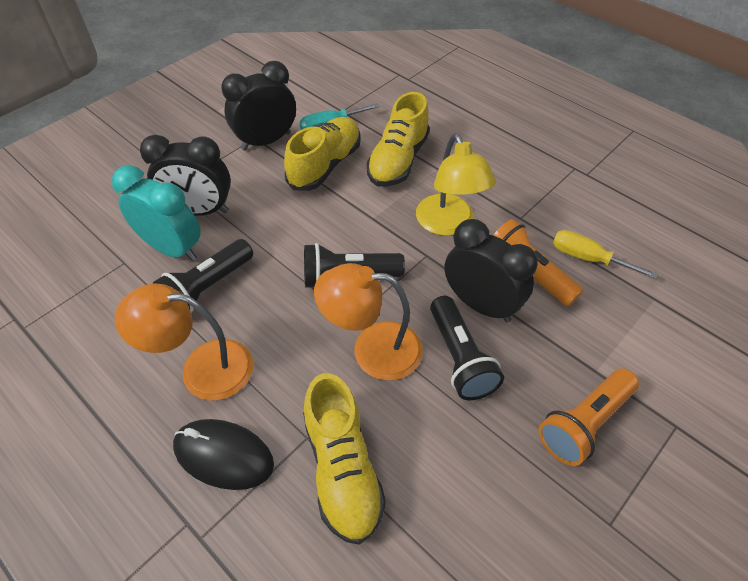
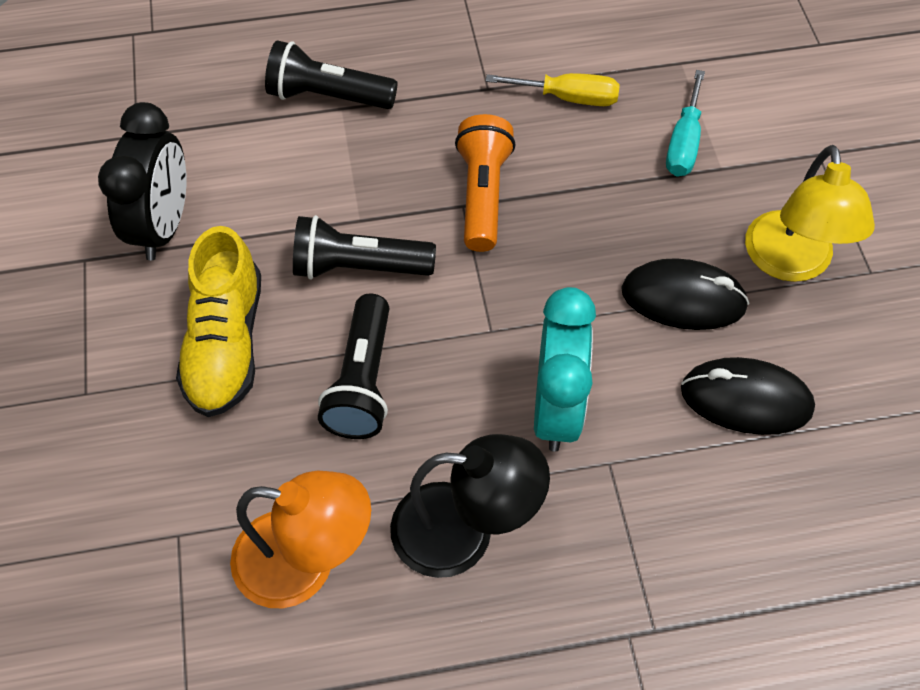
black clock: 3 -> 1
black lamp: 0 -> 1
black mouse: 1 -> 2
orange flashlight: 2 -> 1
orange lamp: 2 -> 1
yellow shoe: 3 -> 1

